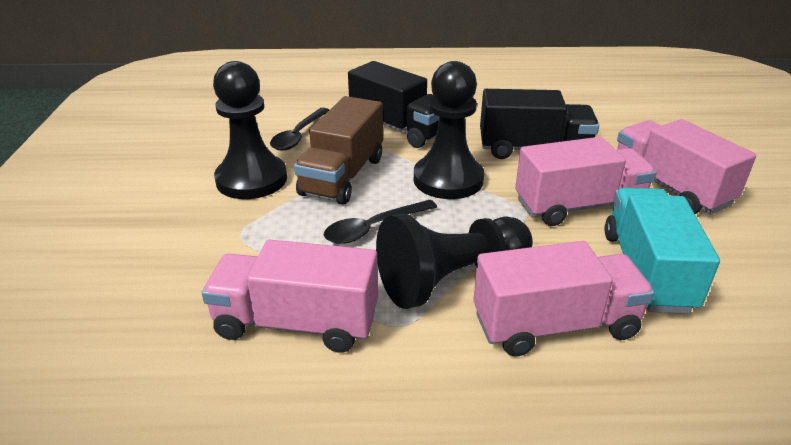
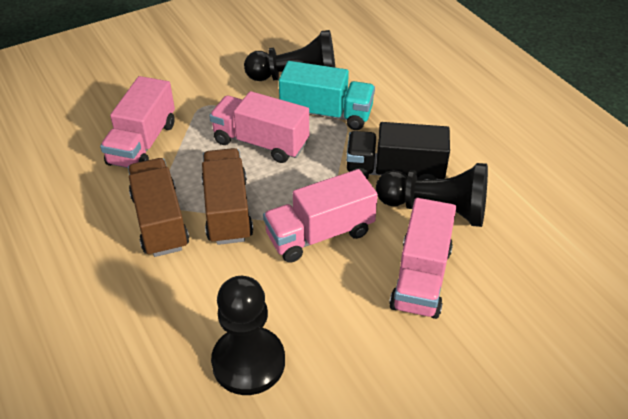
black spoon: 2 -> 0
black truck: 2 -> 1
brown truck: 1 -> 2

